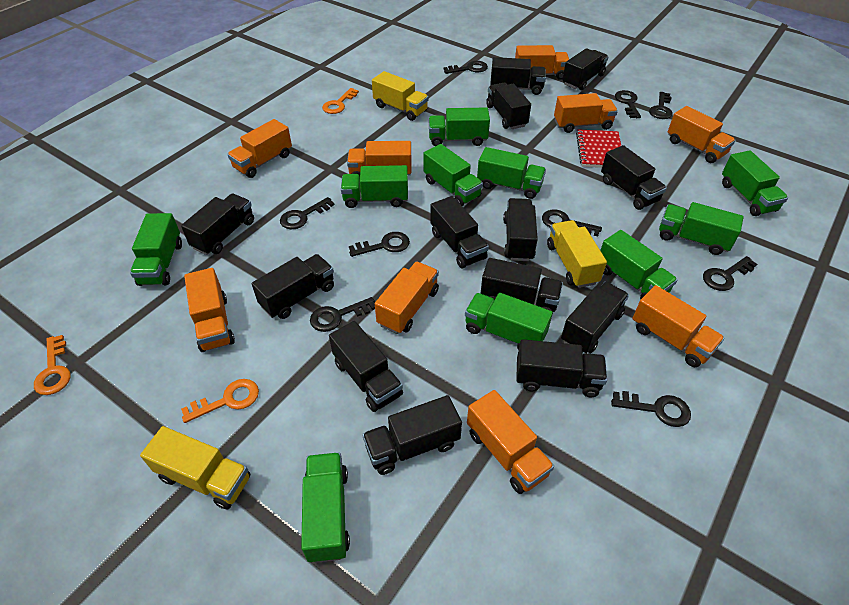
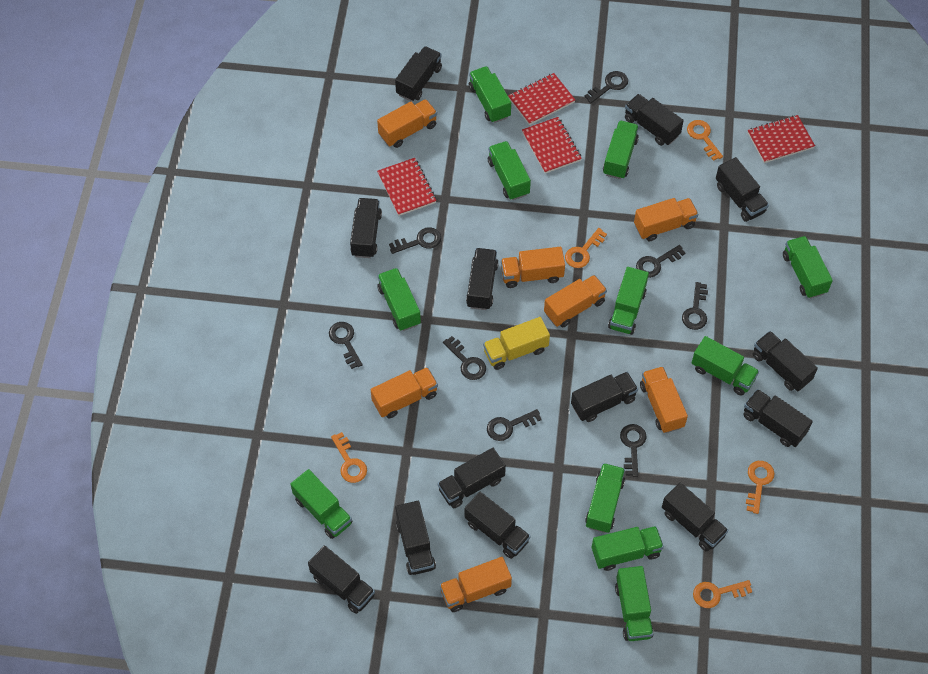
black key: 9 -> 8
green truck: 10 -> 11
orange key: 3 -> 5
orange truck: 9 -> 7
red notebook: 1 -> 4
yellow truck: 3 -> 1

